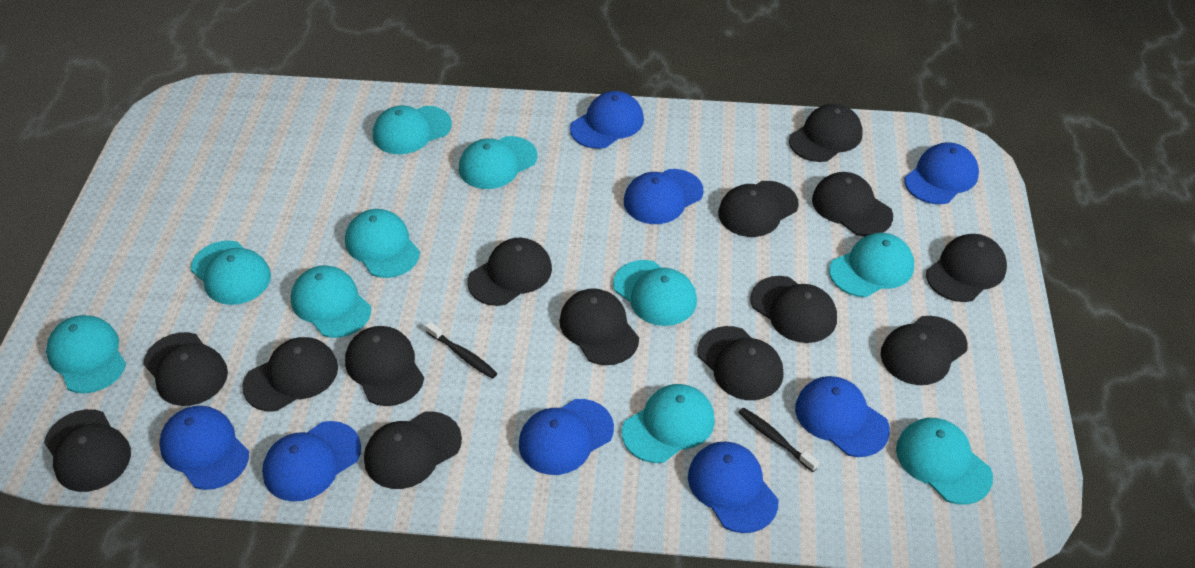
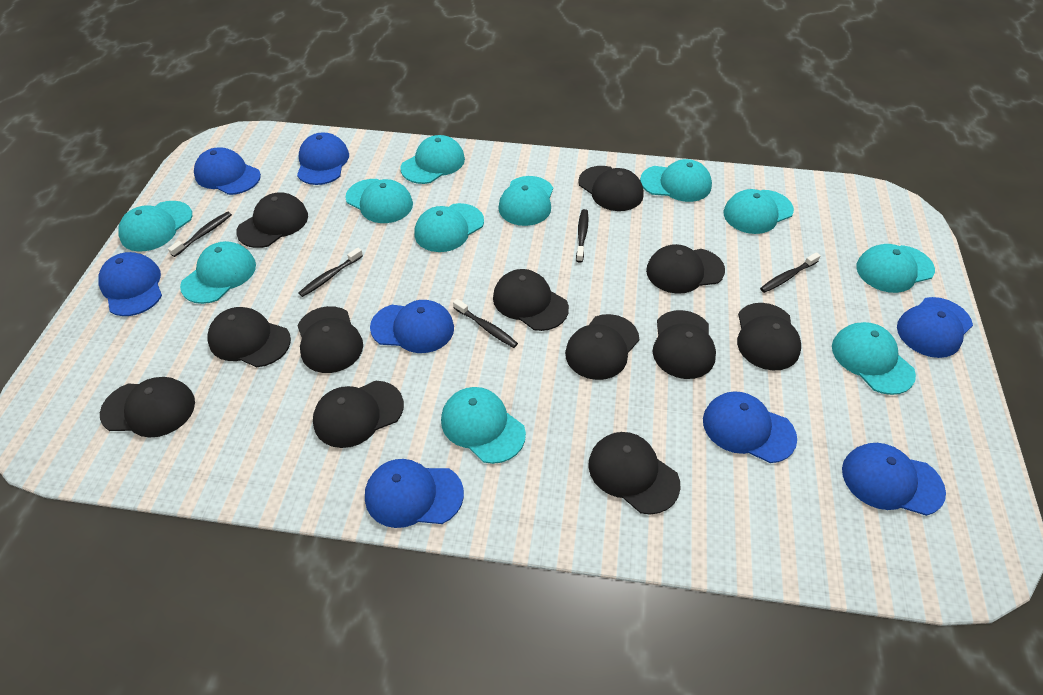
black cap: 14 -> 12
black toothbrush: 2 -> 5
turquoise cap: 10 -> 11

